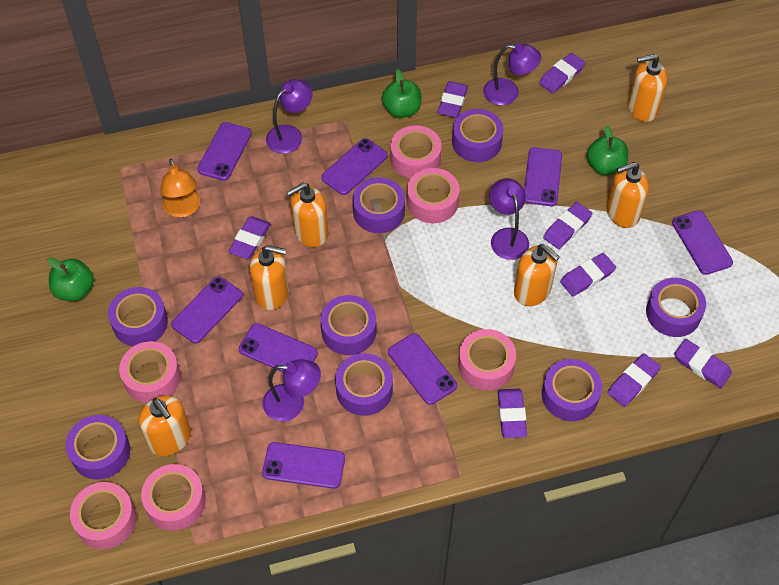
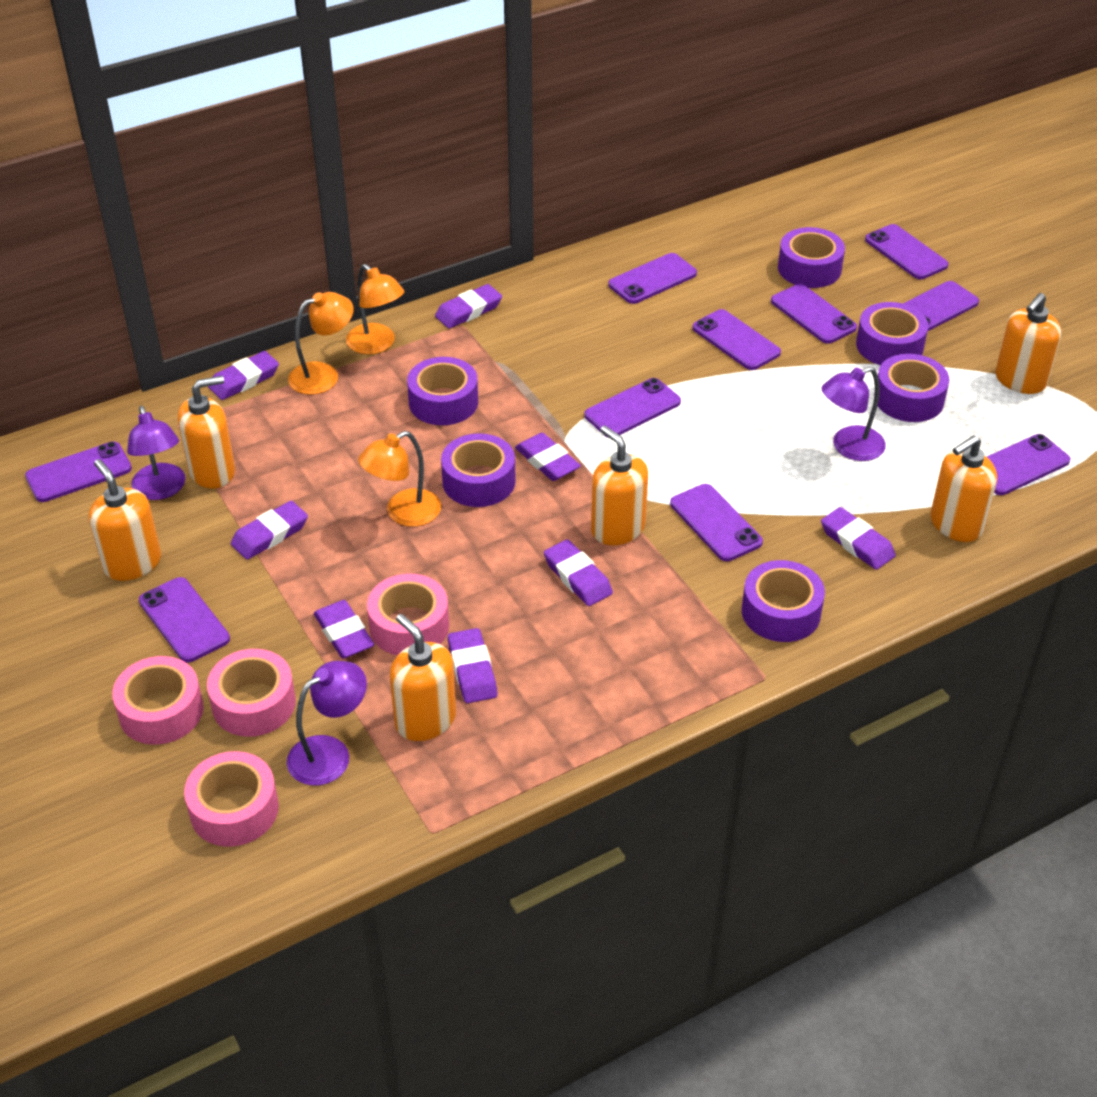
green apple: 3 -> 0
orange lamp: 1 -> 3
pink tape: 6 -> 4
purple lamp: 4 -> 3
purple phone: 8 -> 10
purple tape: 8 -> 6

